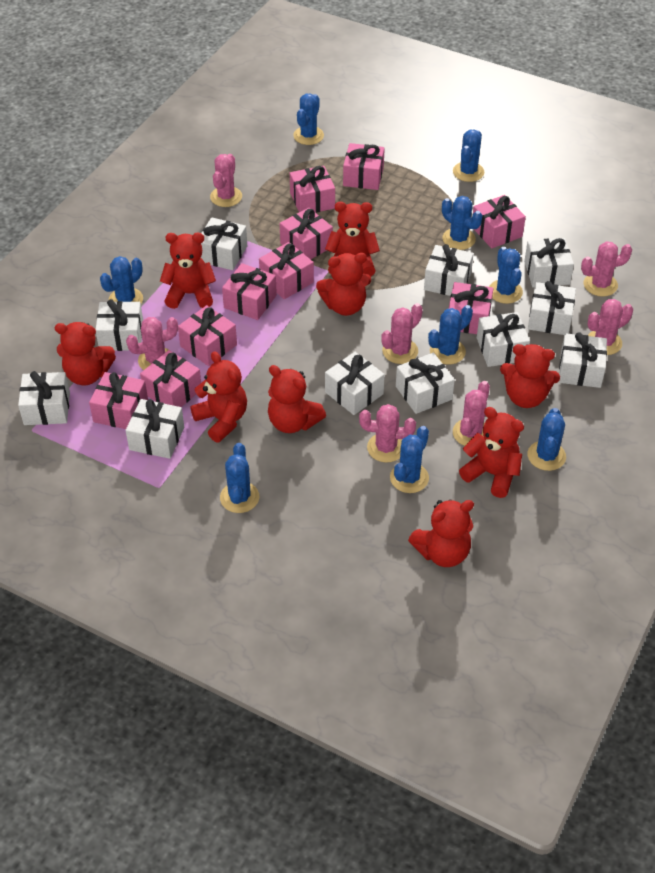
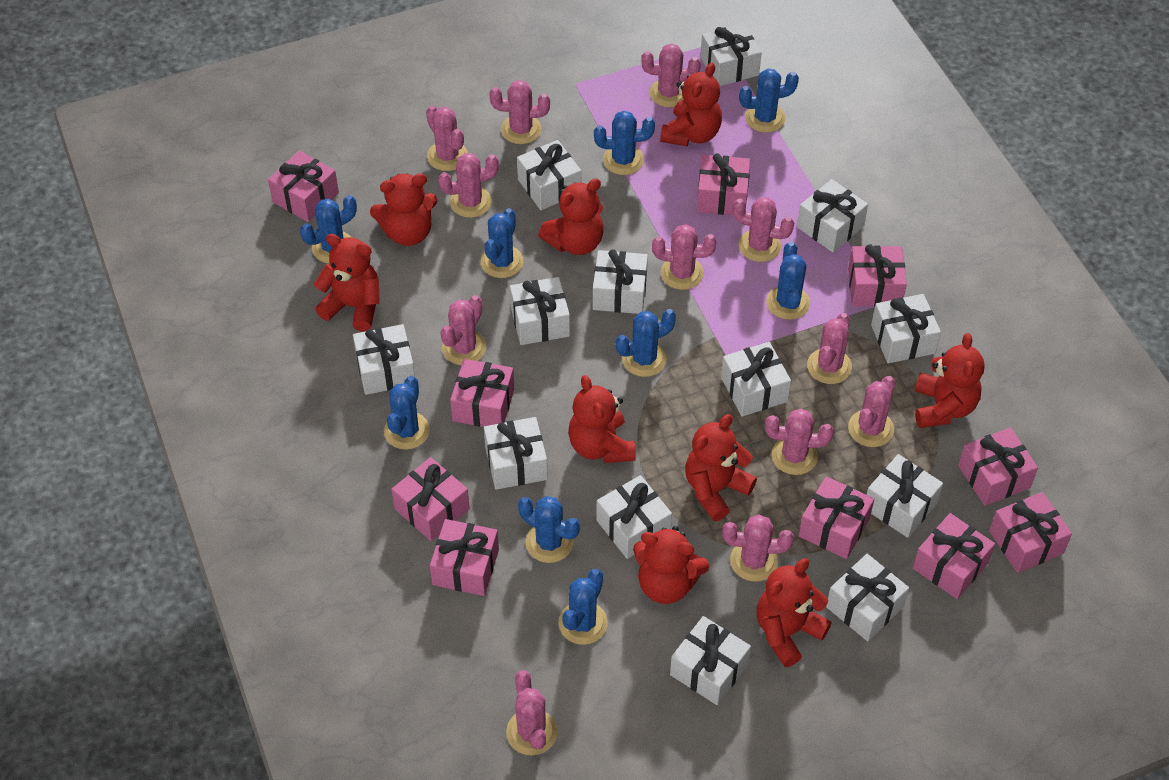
pink cactus: 7 -> 12
white gift: 11 -> 13

